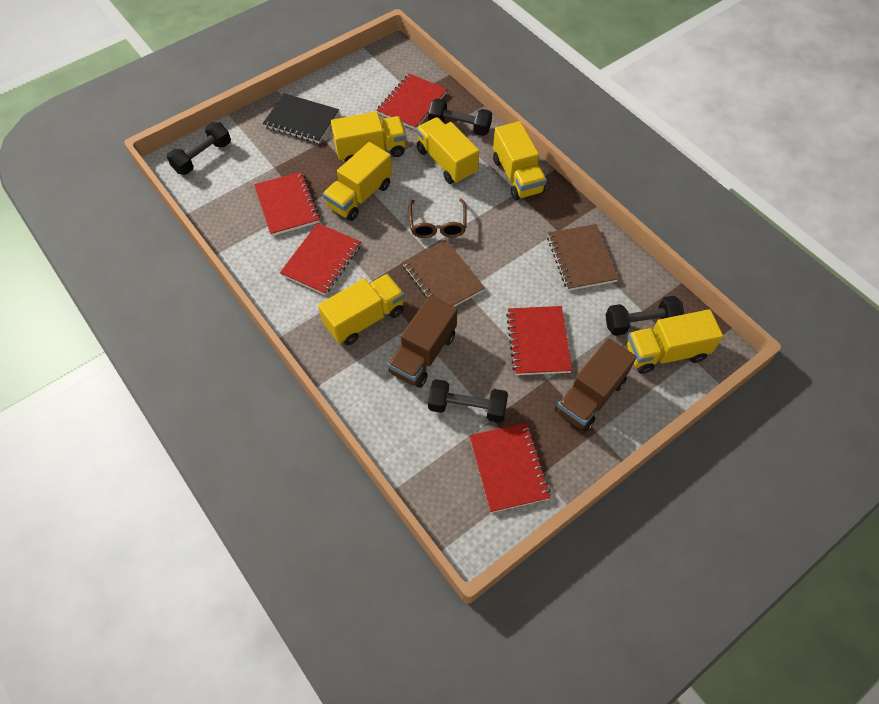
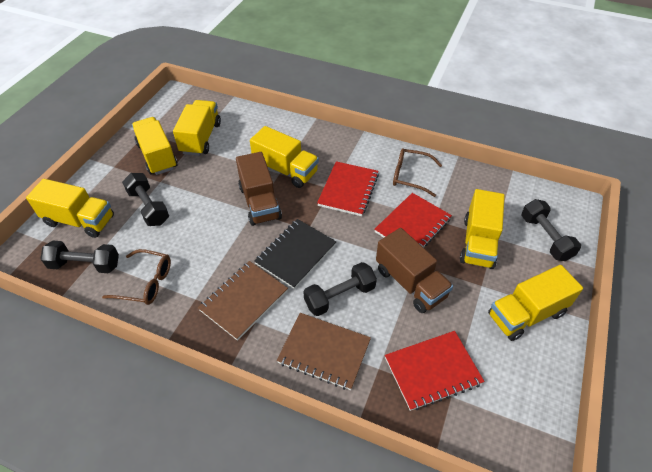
brown glasses: 1 -> 2
red notebook: 5 -> 3

